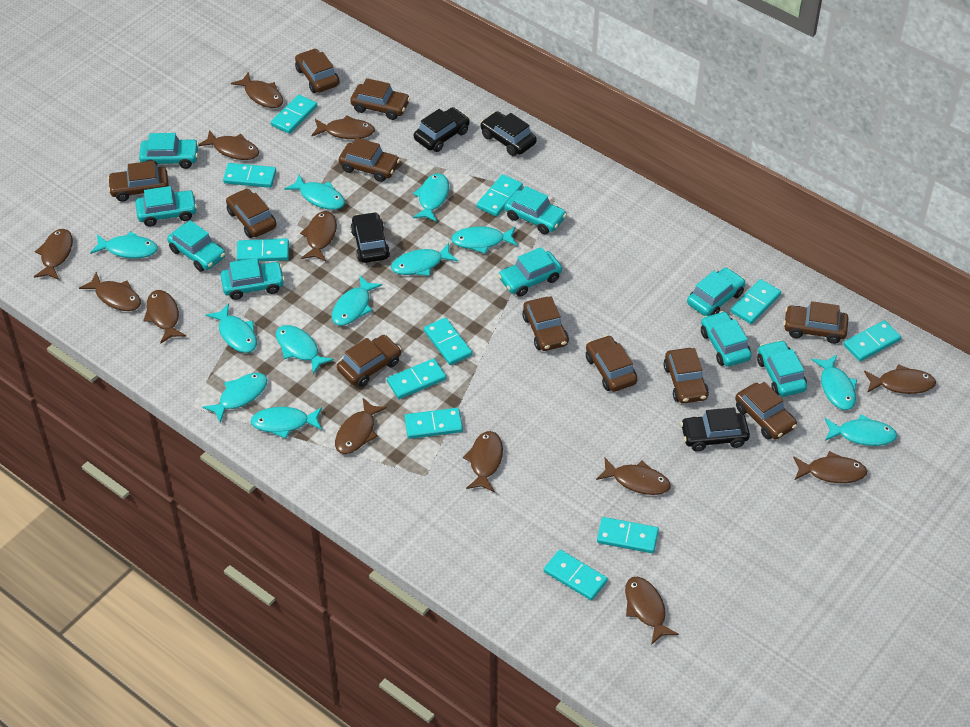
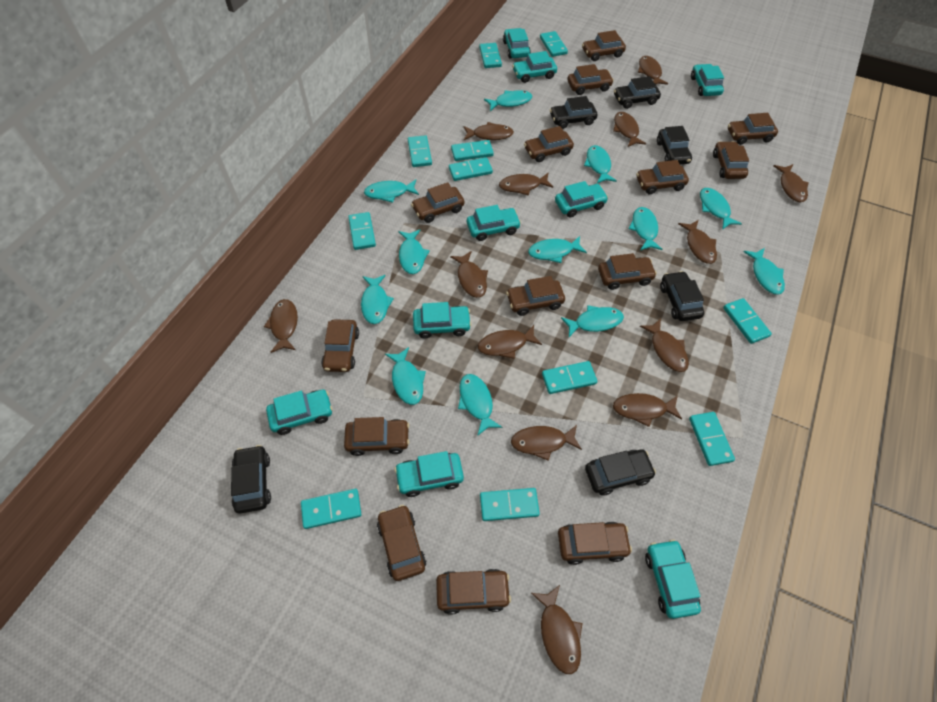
black car: 4 -> 6
brown car: 11 -> 14

